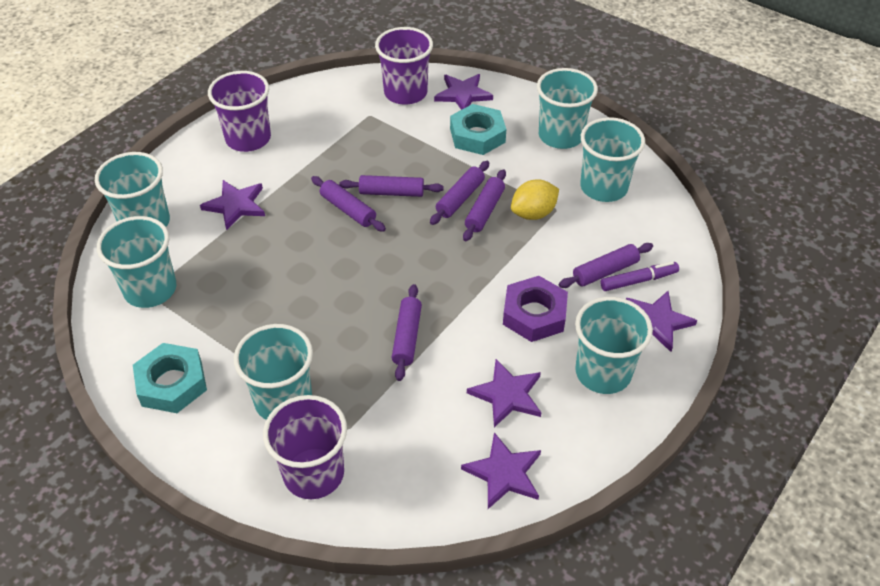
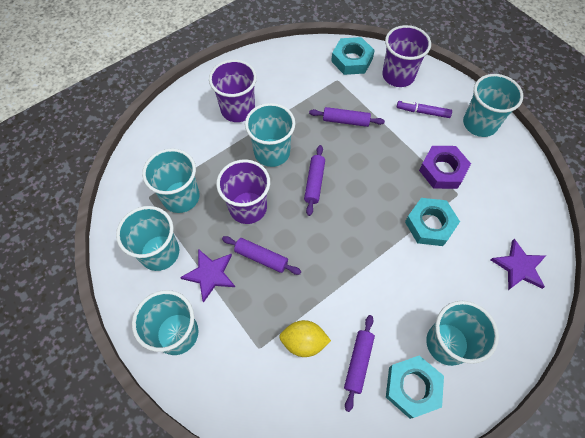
purple rolling pin: 6 -> 4
purple star: 5 -> 2
turquoise nut: 2 -> 3

